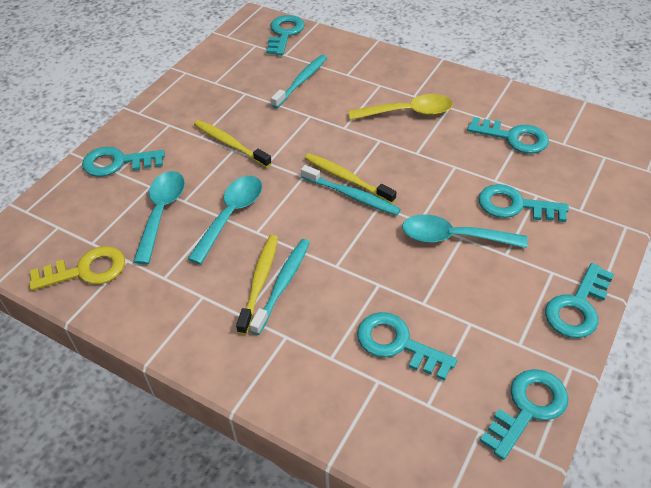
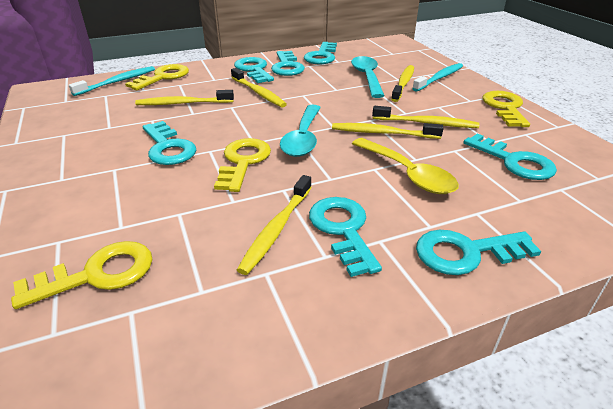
turquoise spoon: 3 -> 2
turquoise toothbrush: 3 -> 2
yellow key: 1 -> 4
yellow toothbrush: 3 -> 6

